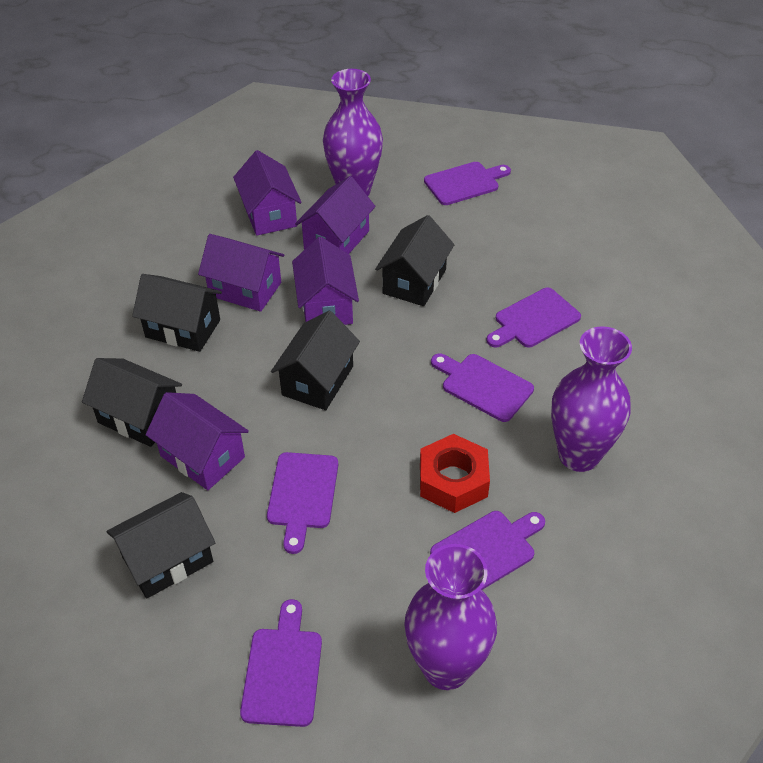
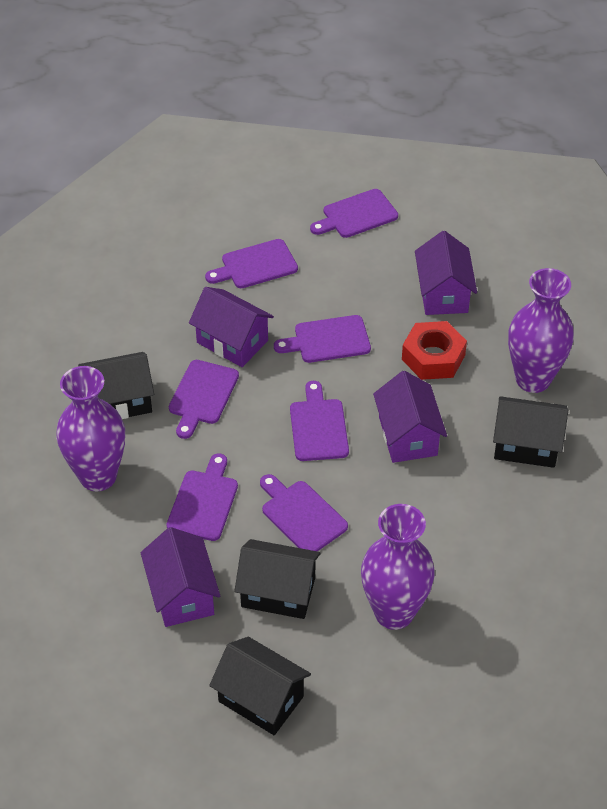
black house: 5 -> 4
purple cutting board: 6 -> 7
purple house: 5 -> 4

